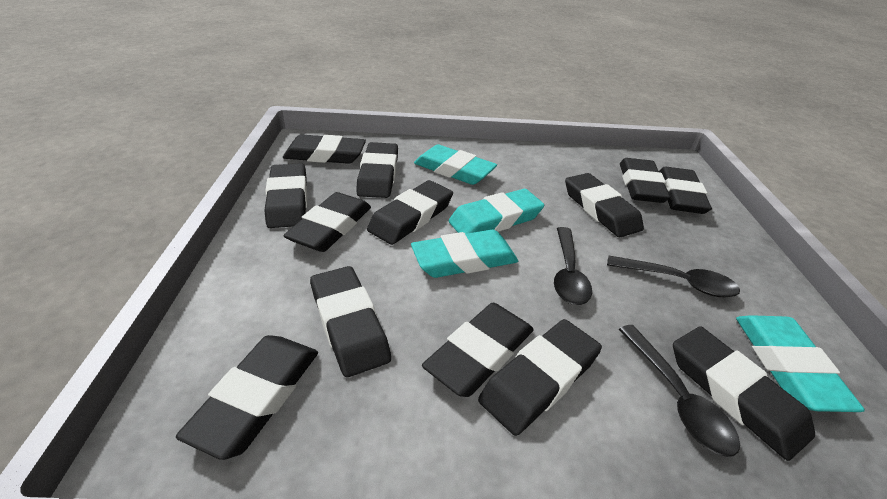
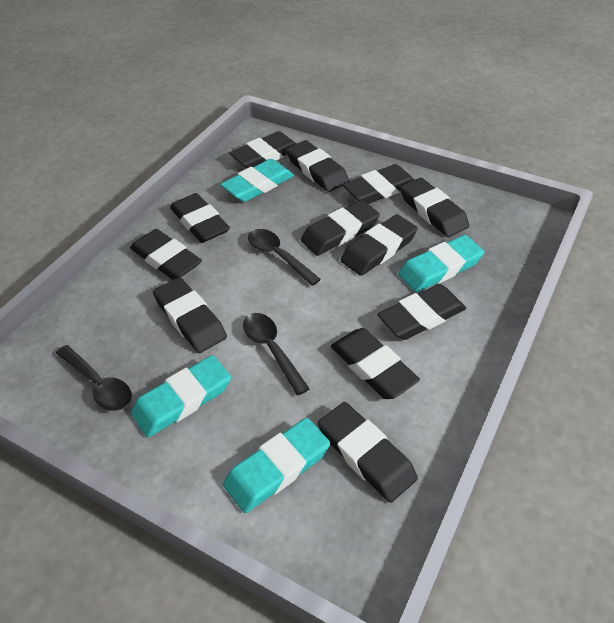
black eraser: 13 -> 12

